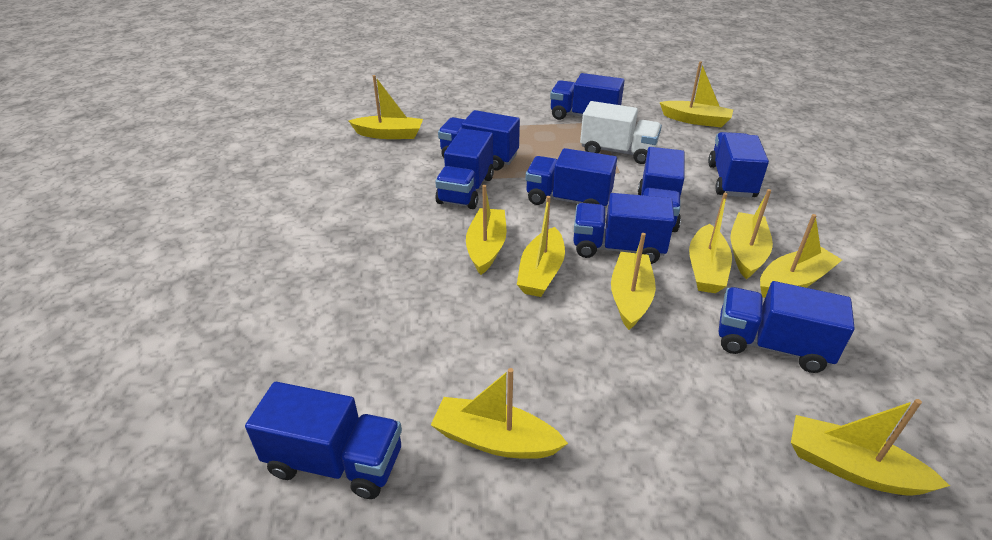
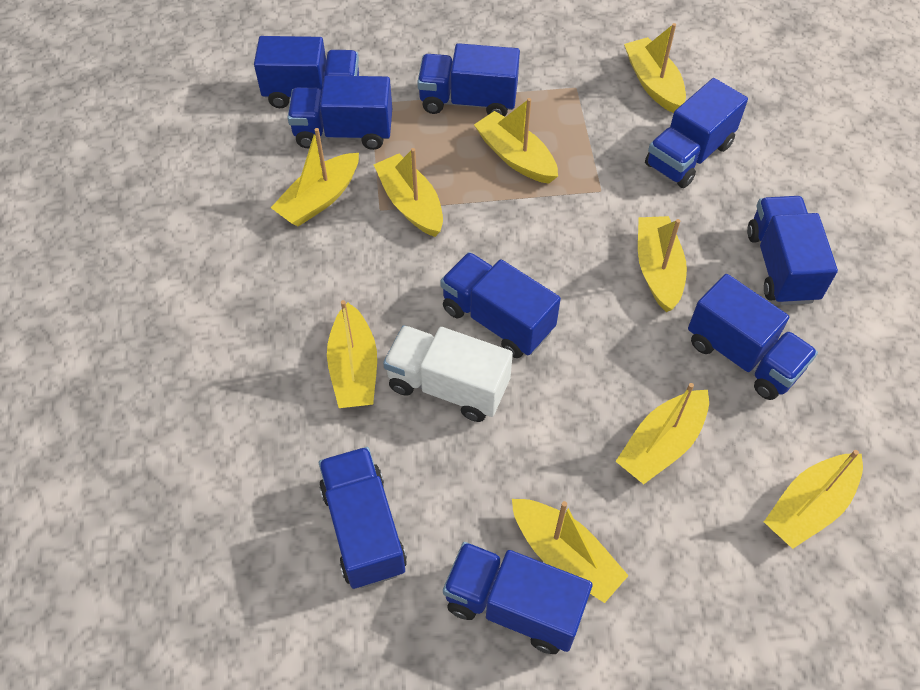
yellow boat: 10 -> 9

